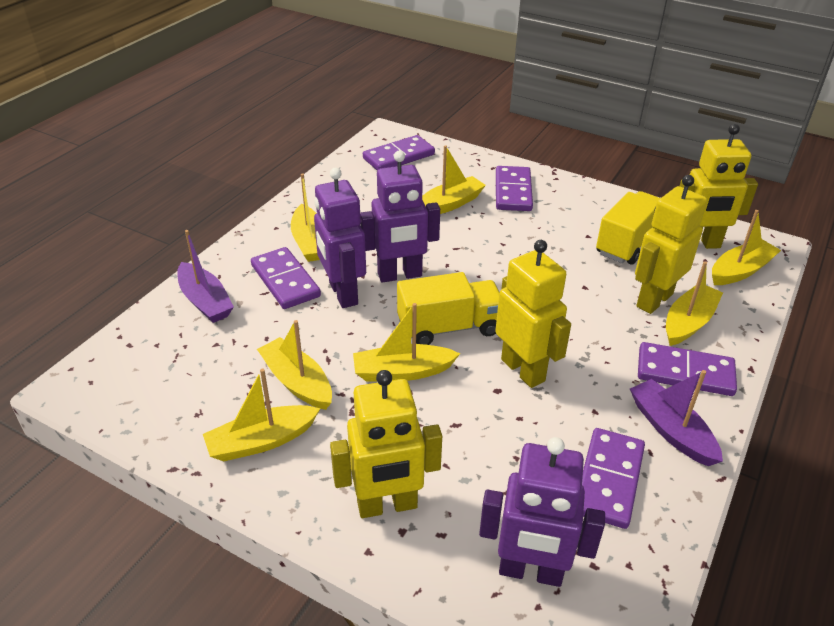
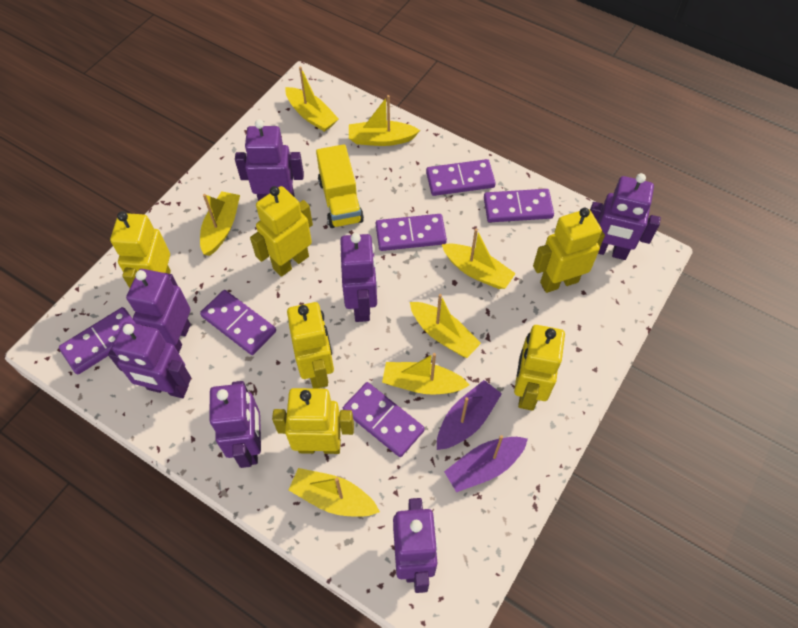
purple domino: 5 -> 6
purple robot: 3 -> 7
yellow robot: 4 -> 6
yellow truck: 2 -> 1

